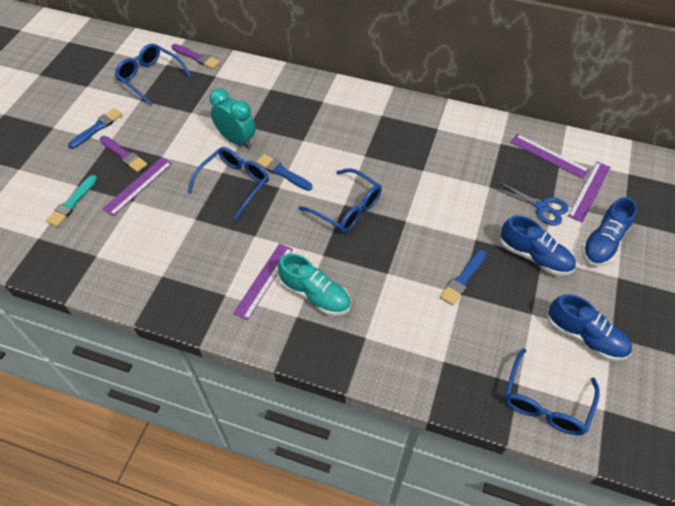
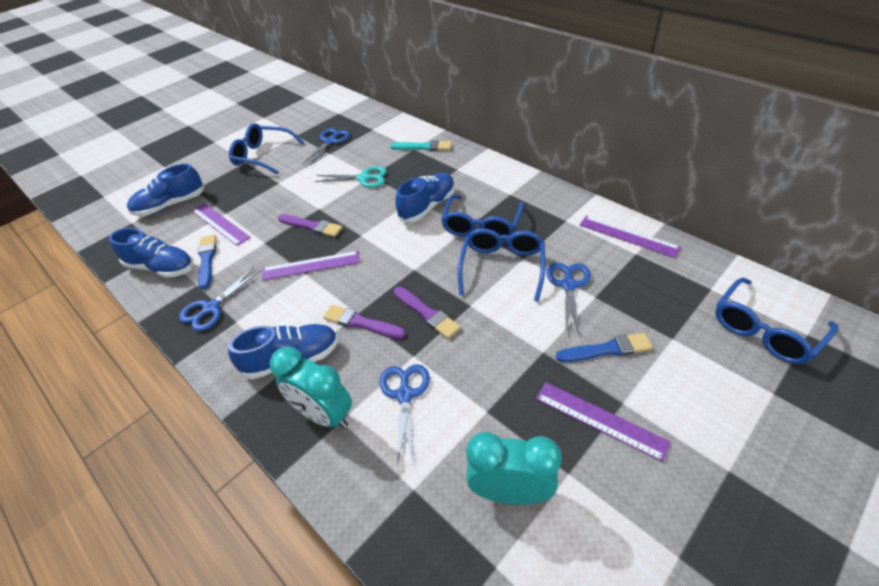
blue brush: 3 -> 2
blue scissors: 1 -> 4
blue shoe: 3 -> 4
purple brush: 2 -> 3
turquoise clock: 1 -> 2
turquoise scissors: 0 -> 1
turquoise shoe: 1 -> 0

